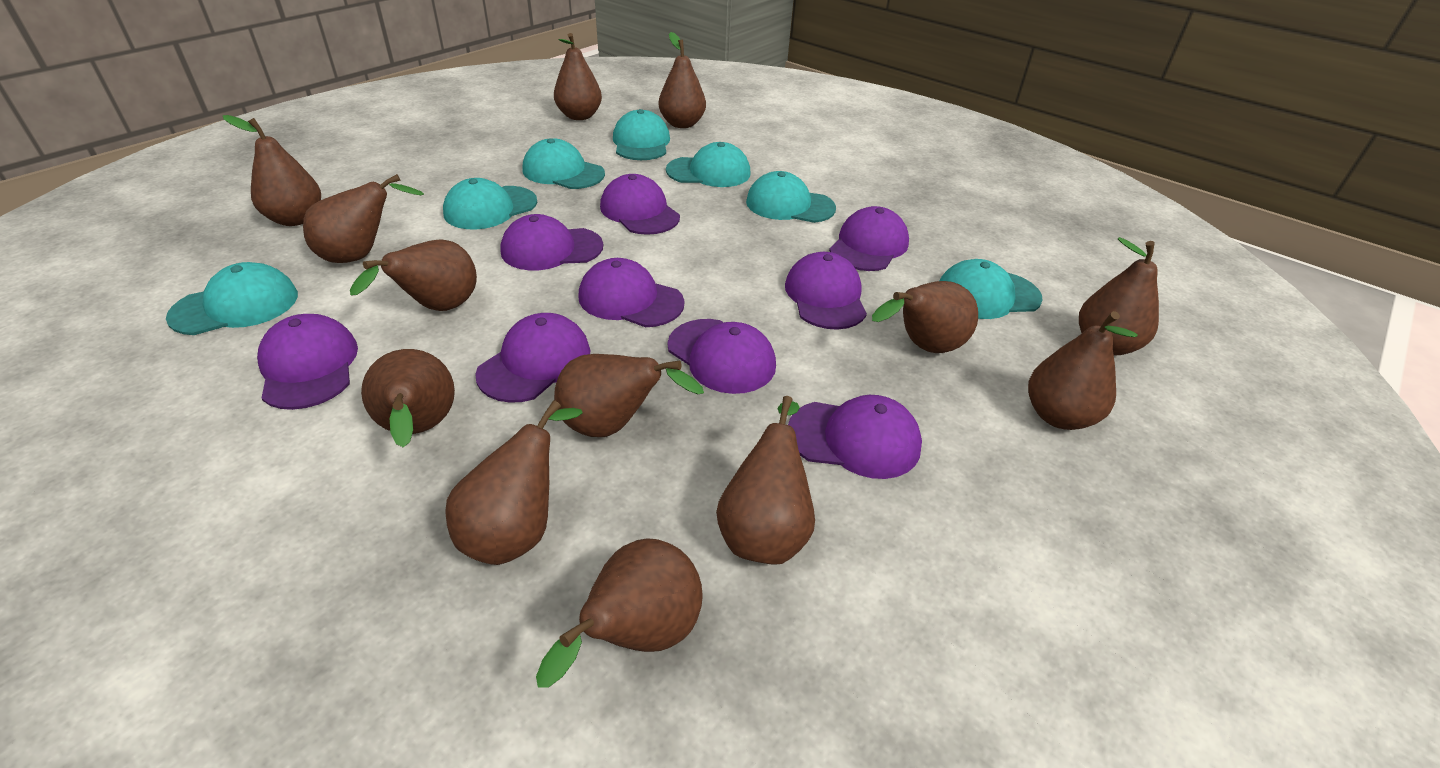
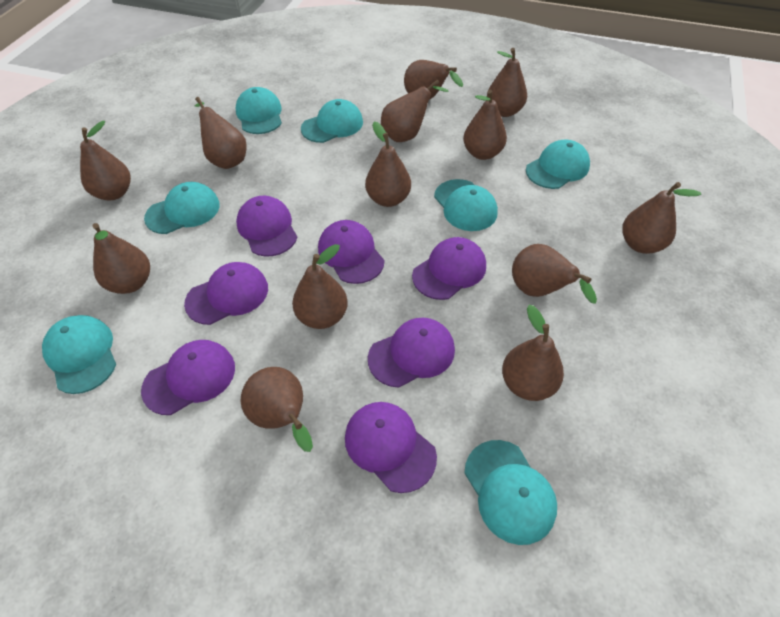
purple cap: 9 -> 7

